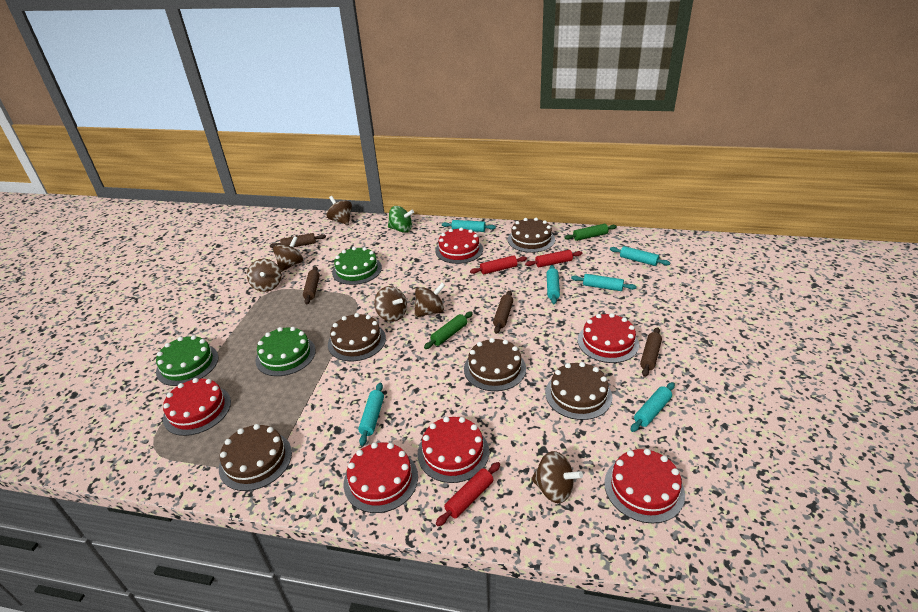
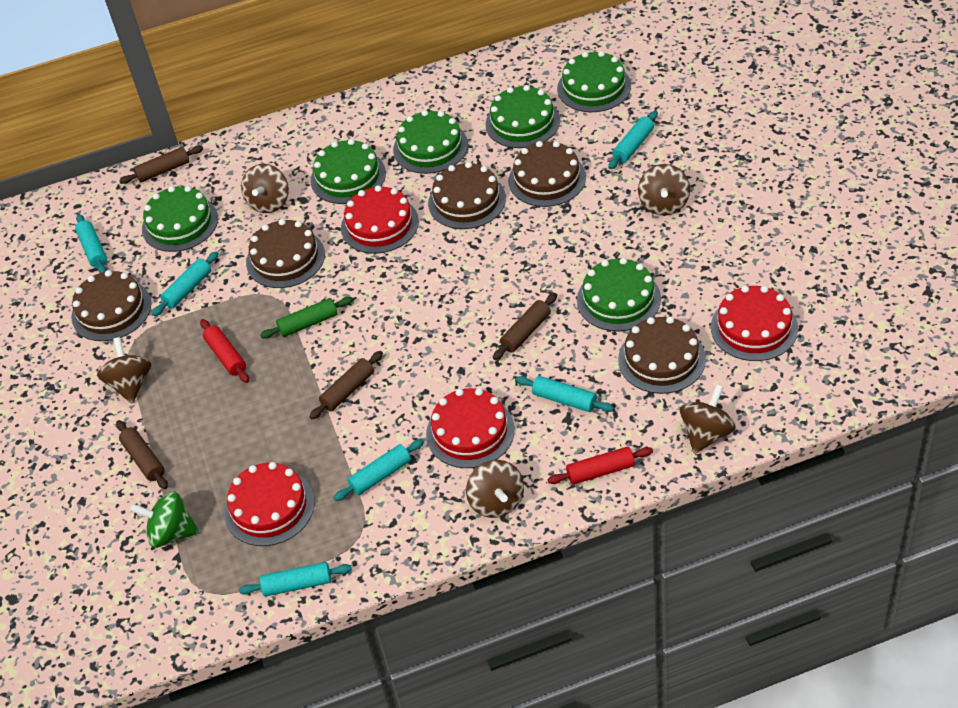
brown spinning top: 6 -> 5
green cake: 3 -> 6
green rolling pin: 2 -> 1
red cake: 6 -> 4
red rolling pin: 3 -> 2

